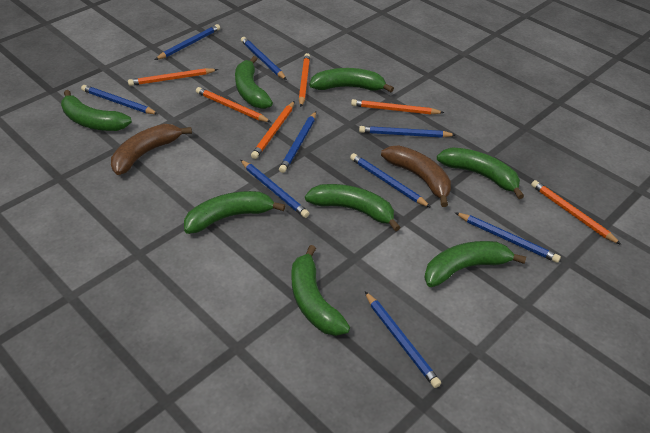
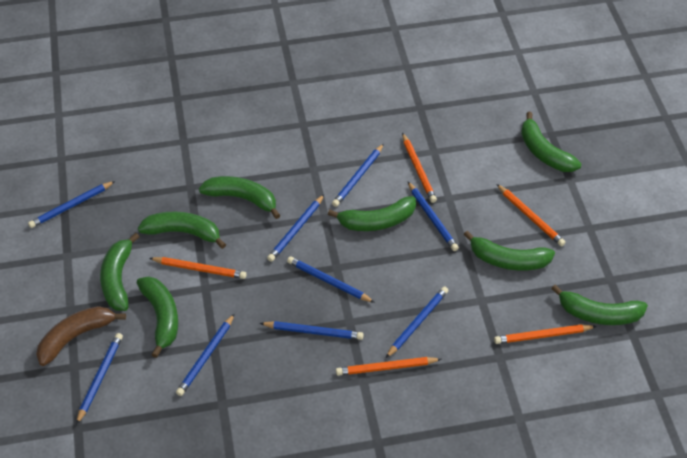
brown banana: 2 -> 1
orange pencil: 6 -> 5

